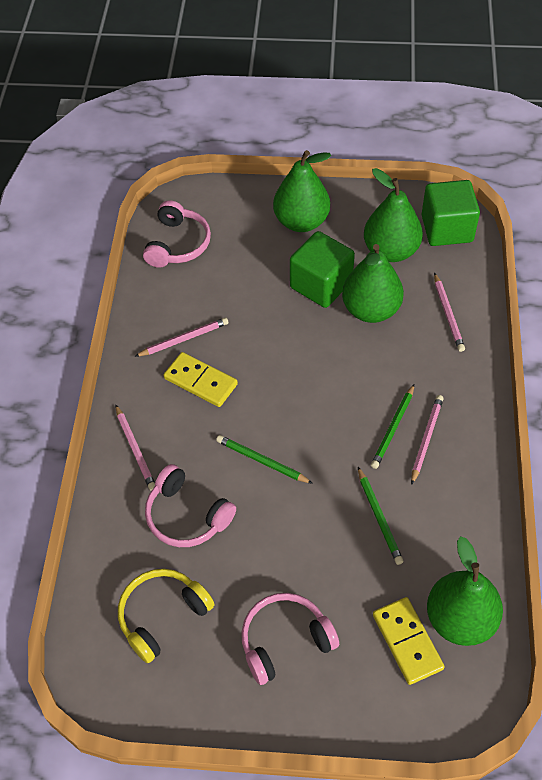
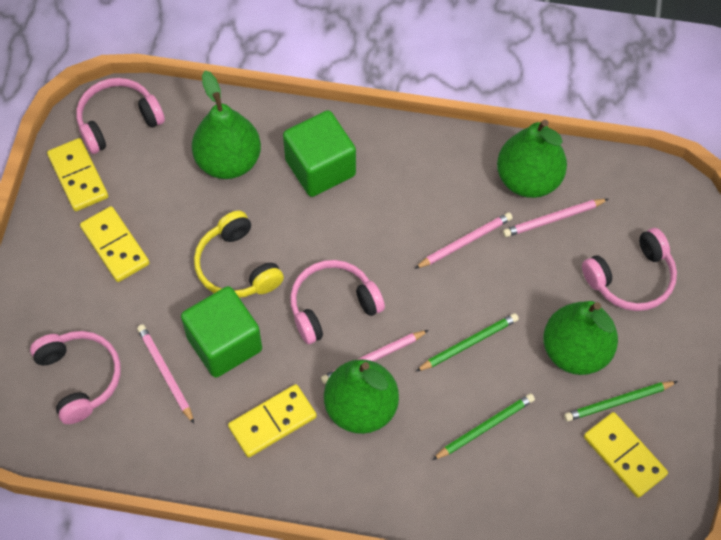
pink headphones: 3 -> 4
yellow domino: 2 -> 4

